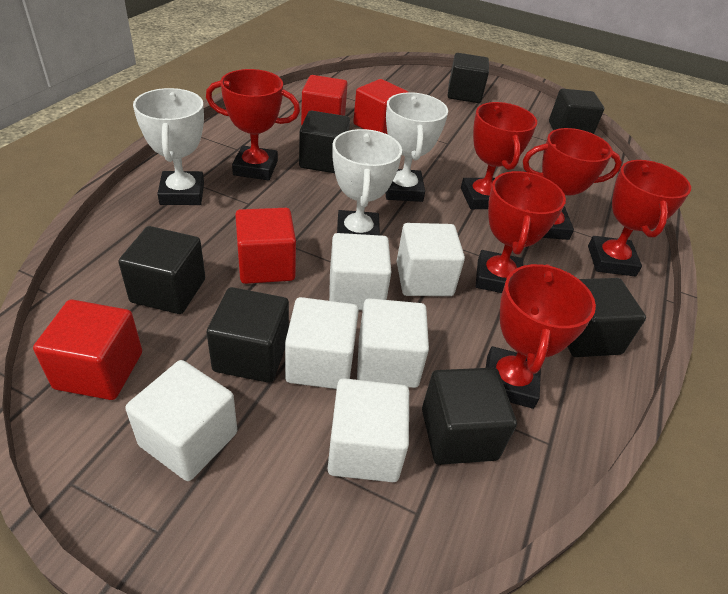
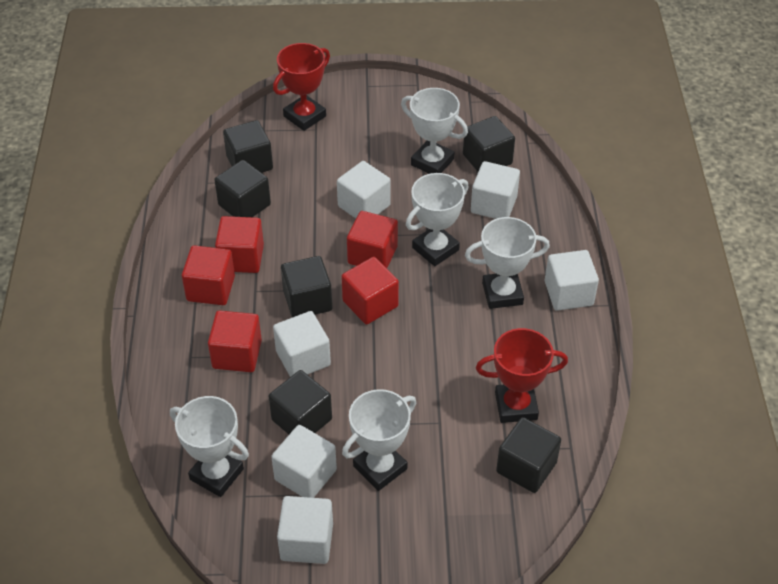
black cube: 7 -> 6
red cube: 4 -> 5
red trophy: 6 -> 2
white trophy: 3 -> 5

